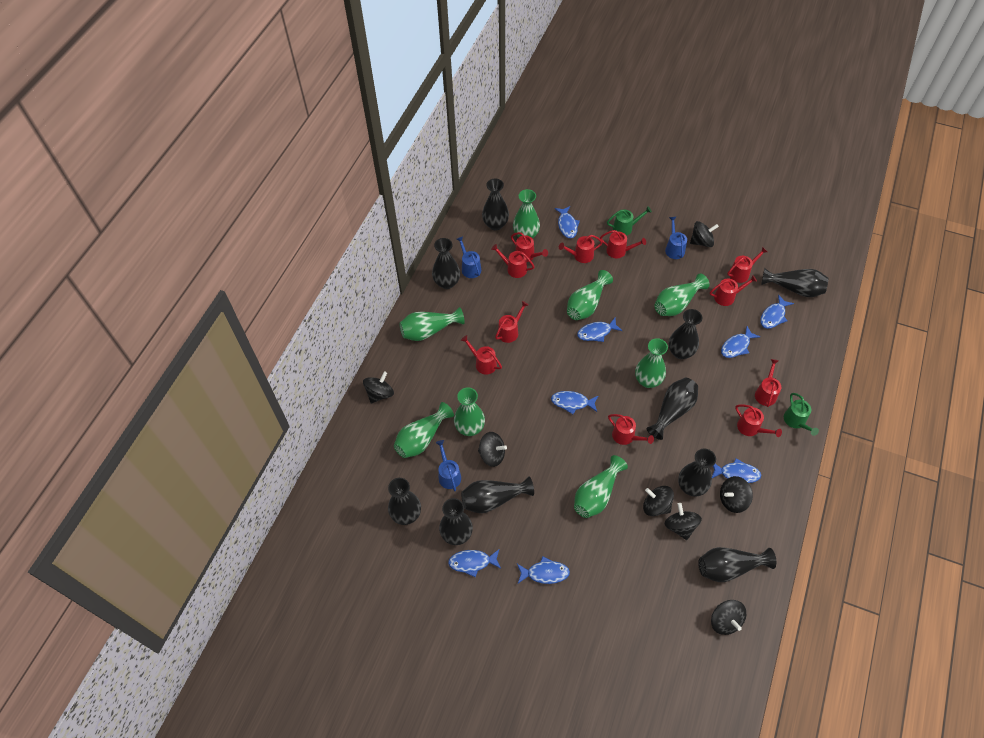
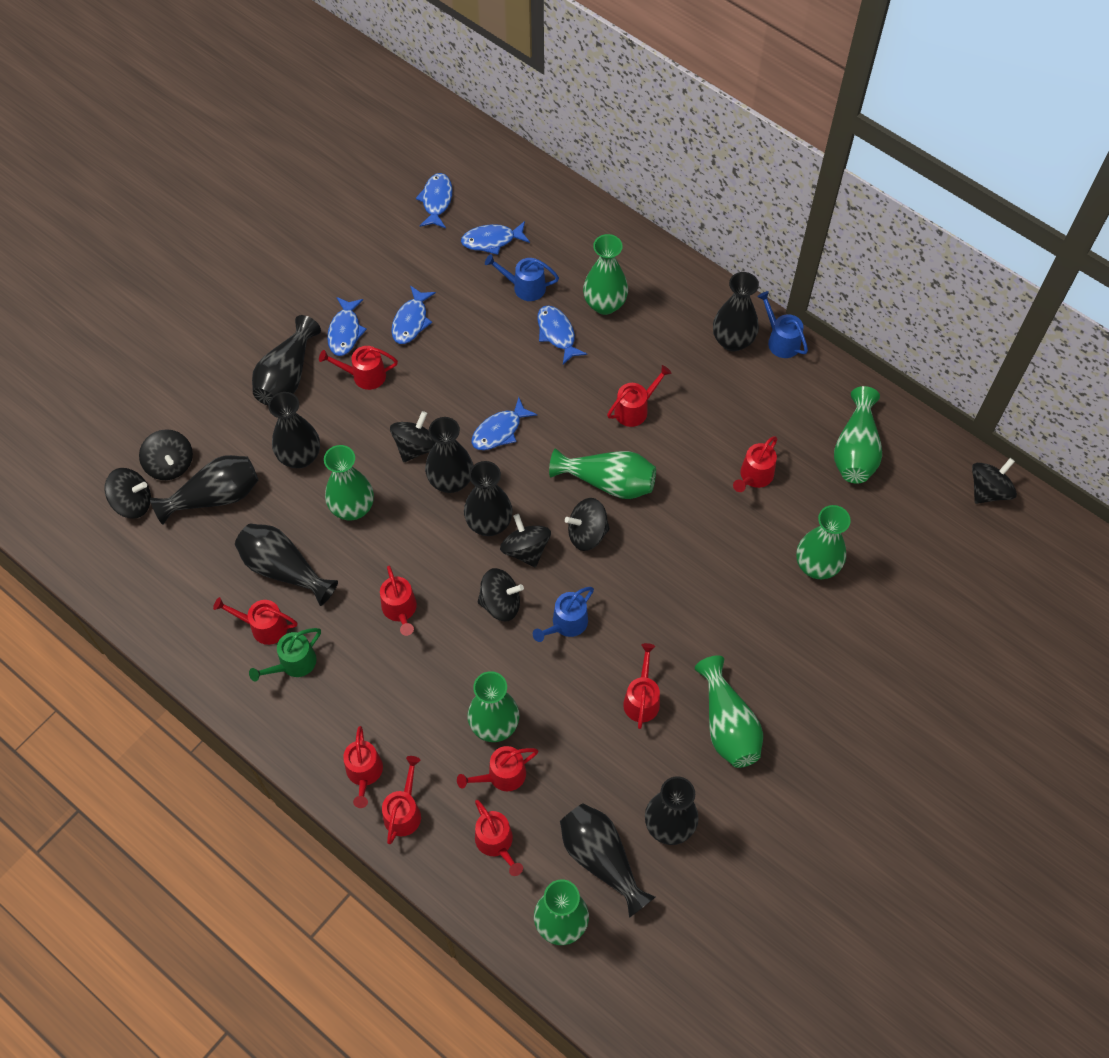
black vase: 10 -> 9
blue fish: 8 -> 6
green watering can: 2 -> 1
red watering can: 11 -> 10

